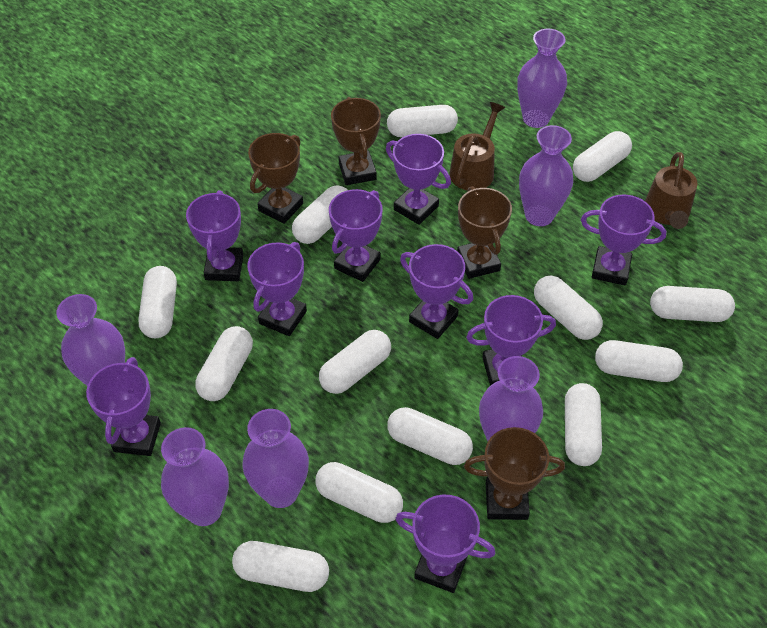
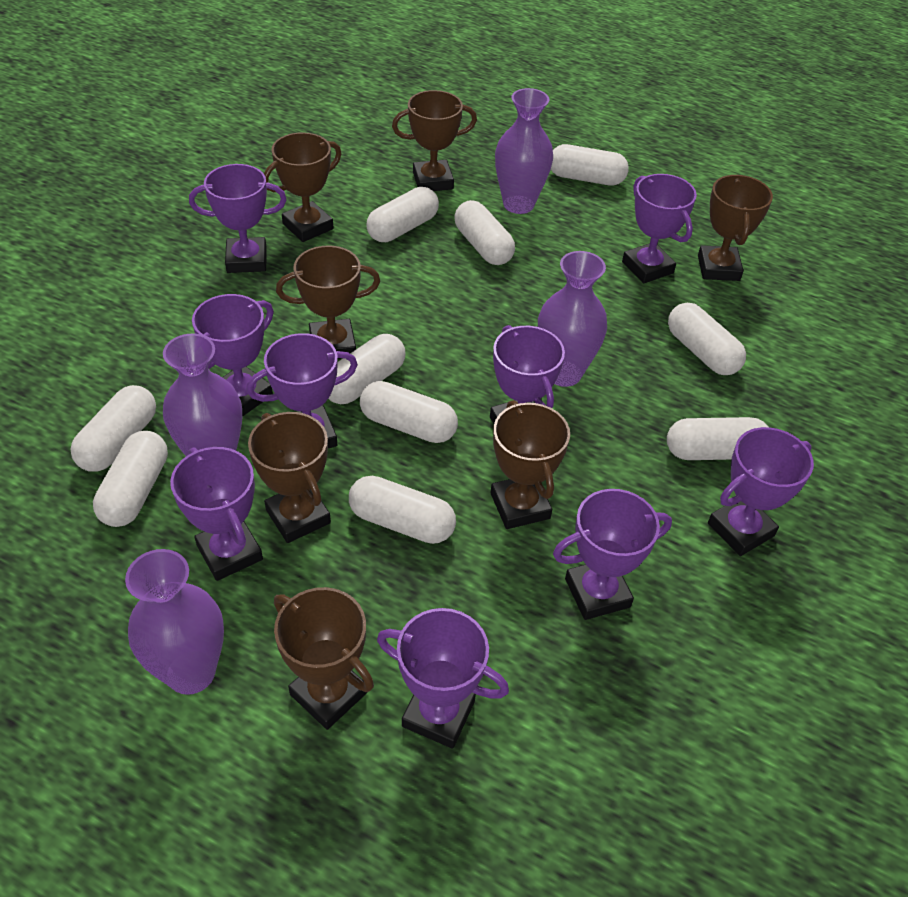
brown trophy: 4 -> 7
brown watering can: 2 -> 0
purple vase: 6 -> 4
white capsule: 13 -> 10

